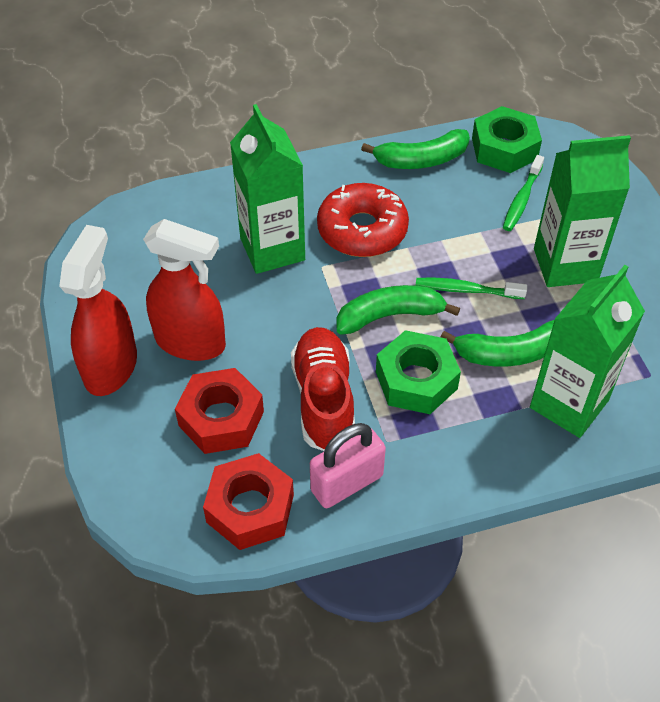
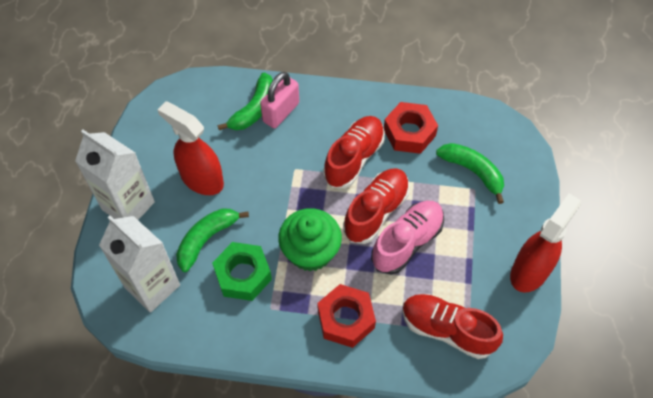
green carton: 3 -> 0
green cupcake: 0 -> 1
green nut: 2 -> 1
green toothbrush: 2 -> 0
pink shoe: 0 -> 1
red donut: 1 -> 0
red shoe: 1 -> 3
white carton: 0 -> 2

